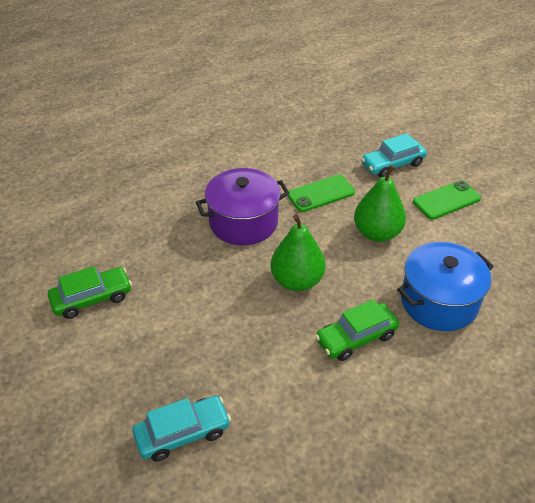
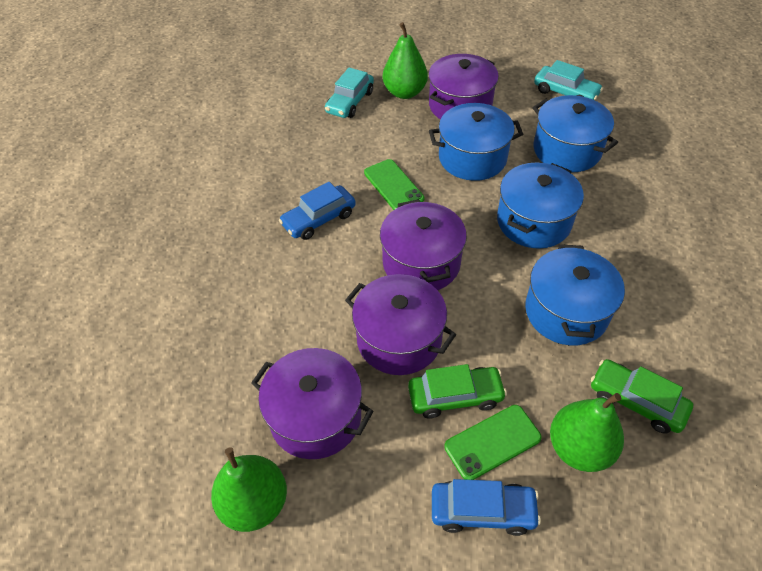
blue car: 0 -> 2
blue pot: 1 -> 4
green pear: 2 -> 3
purple pot: 1 -> 4

